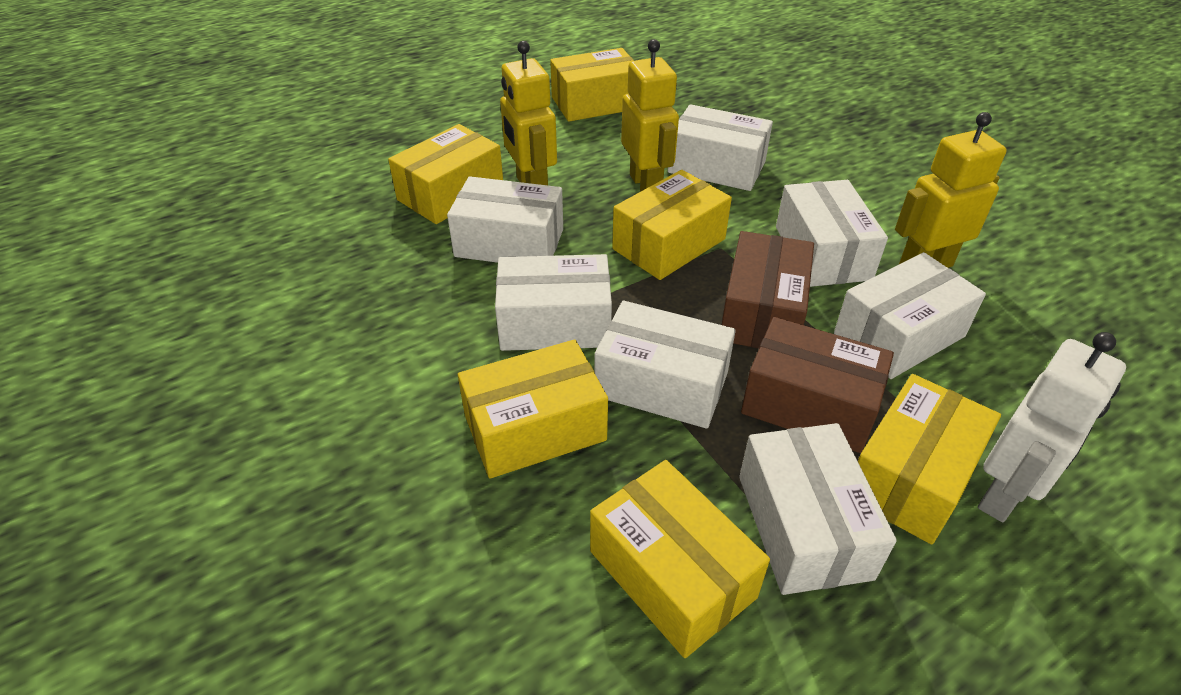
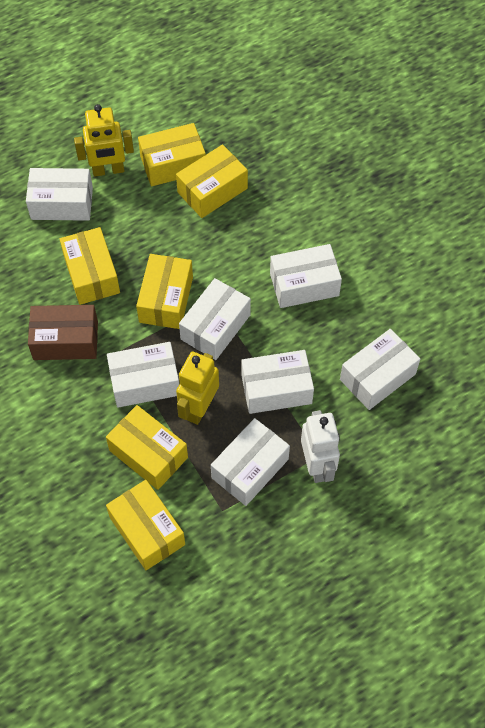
brown box: 2 -> 1
yellow robot: 3 -> 2

